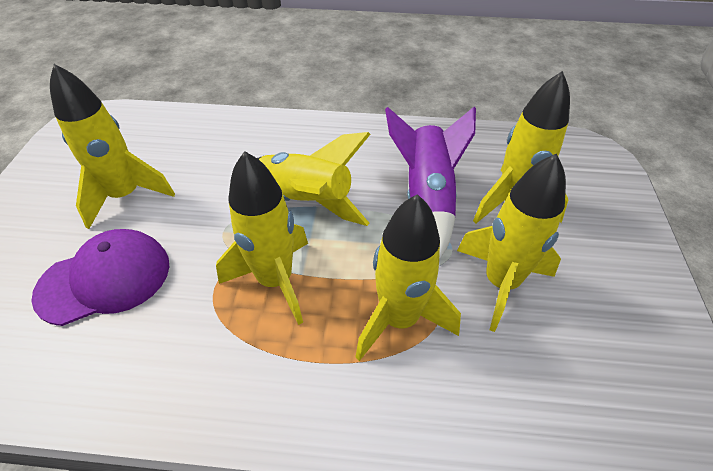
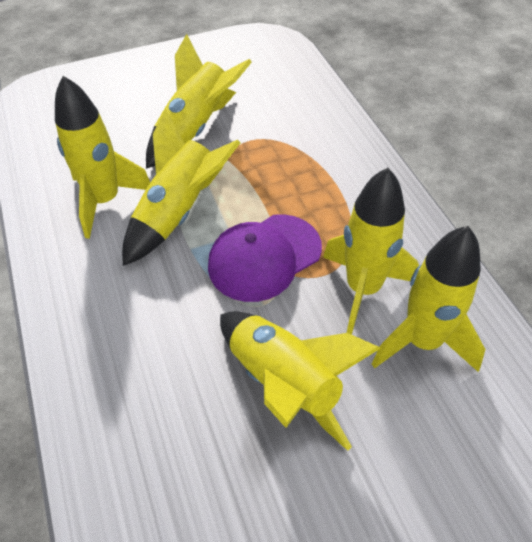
purple rocket: 1 -> 0

